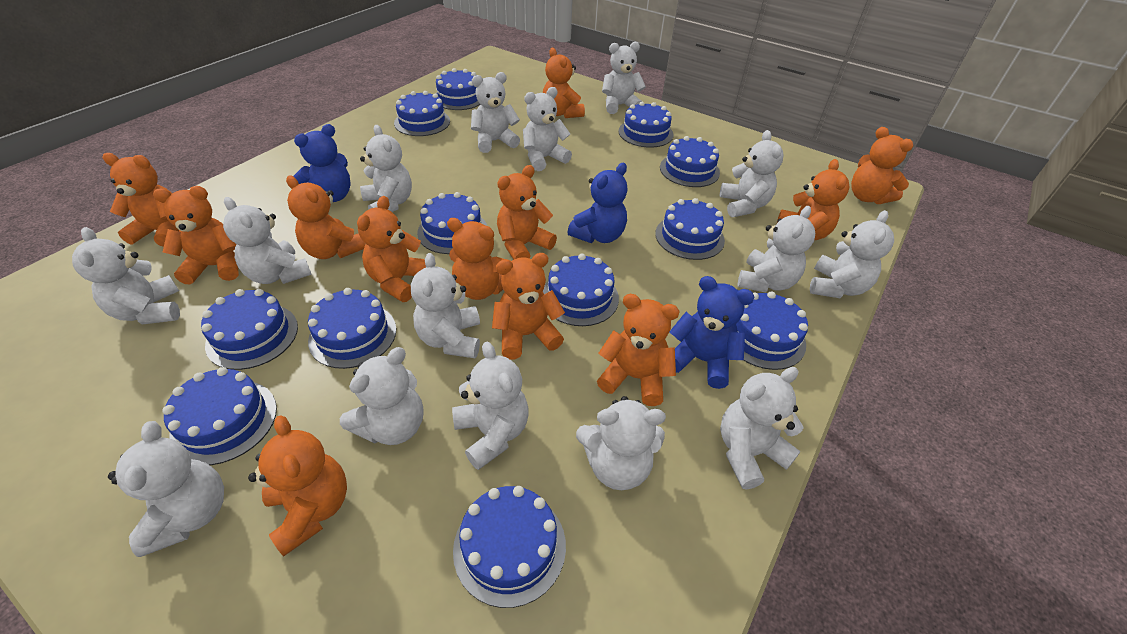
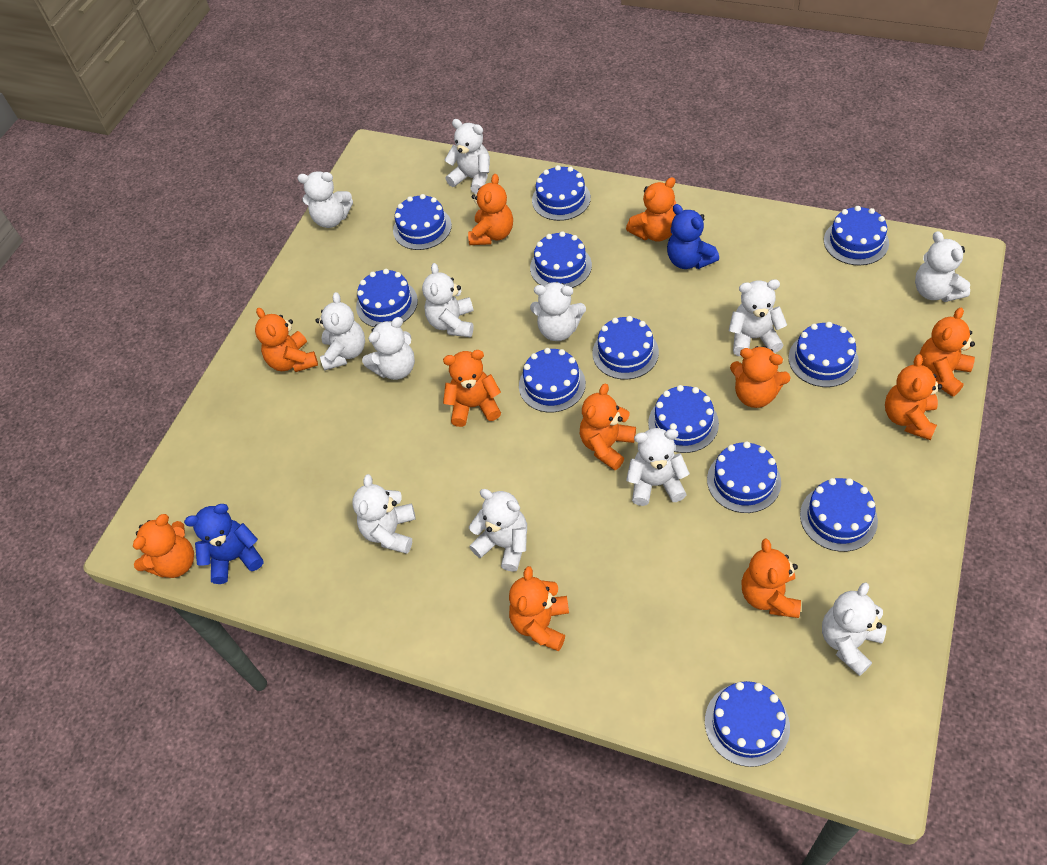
blue teddy bear: 3 -> 2
orange teddy bear: 12 -> 11
white teddy bear: 15 -> 12

